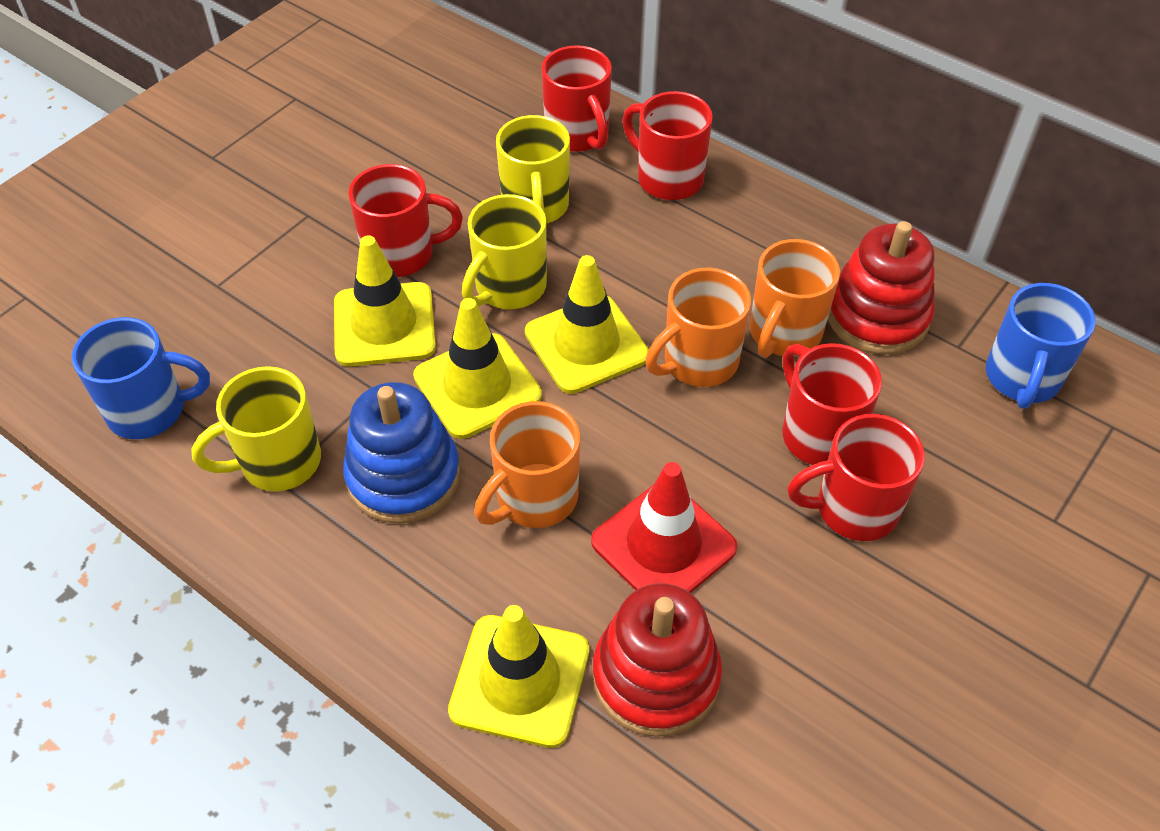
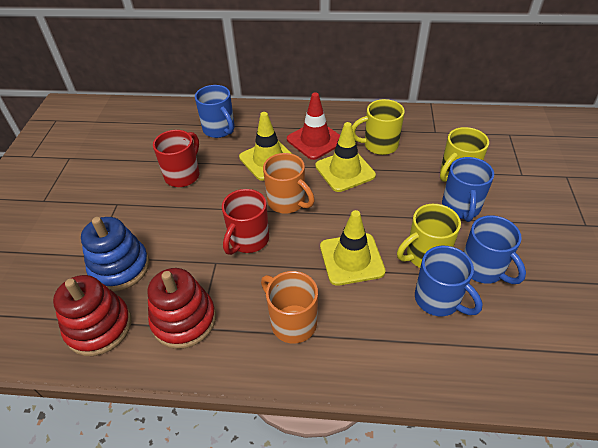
blue mug: 2 -> 4
orange mug: 3 -> 2
red mug: 5 -> 2
yellow traffic cone: 4 -> 3

